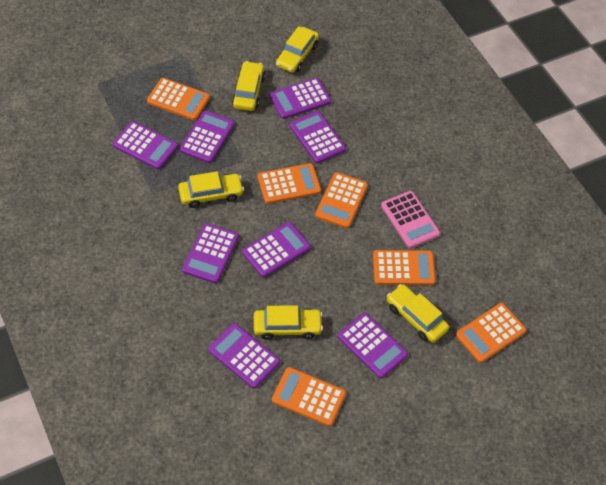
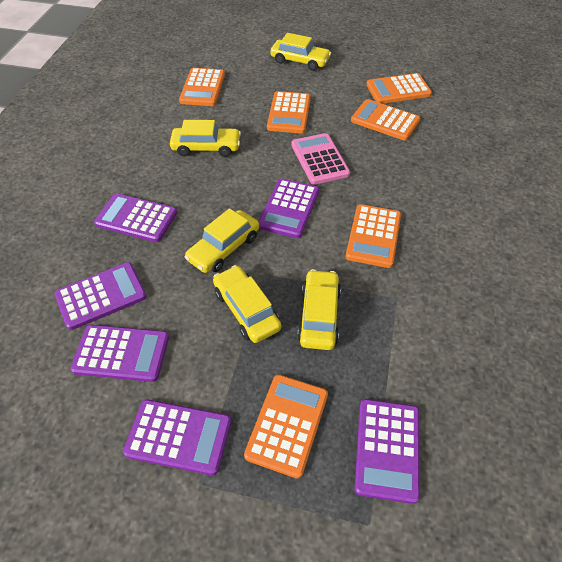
purple calculator: 8 -> 6

